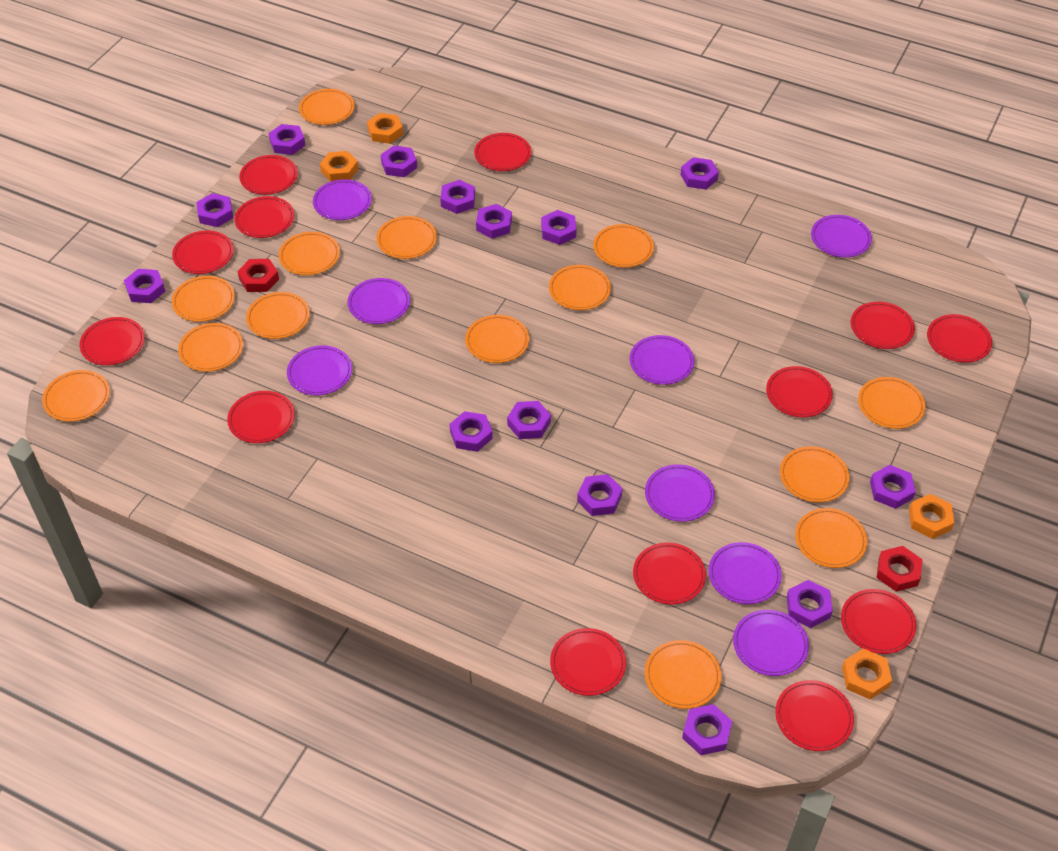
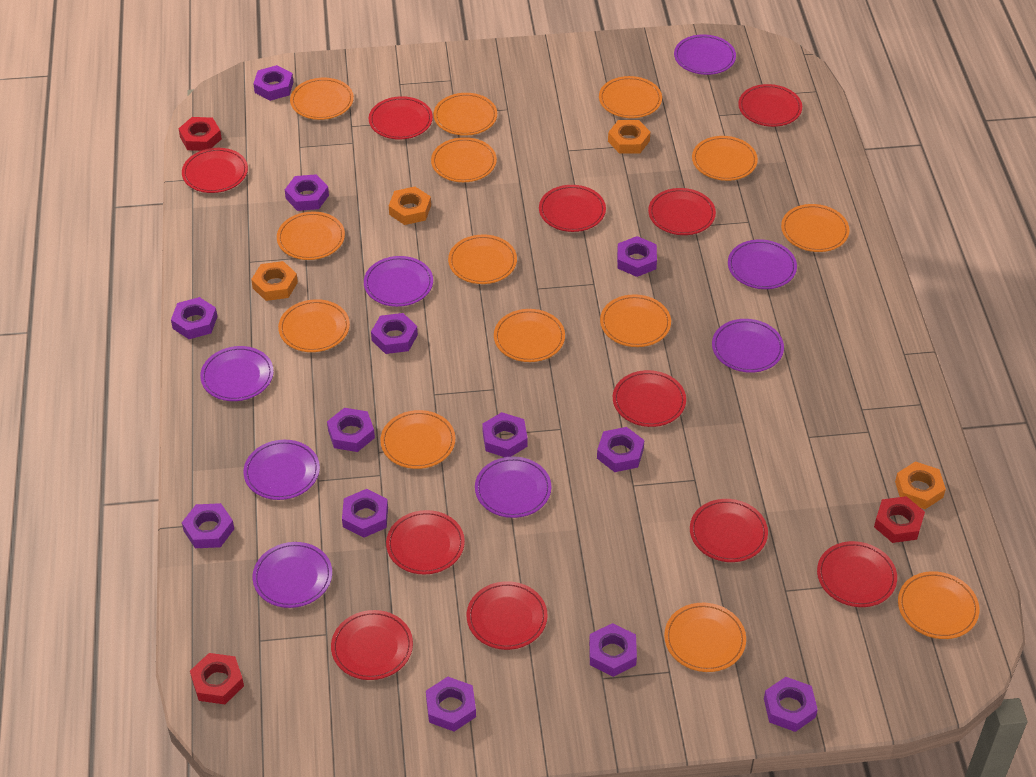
purple nut: 14 -> 13
red nut: 2 -> 3
red plate: 13 -> 11

